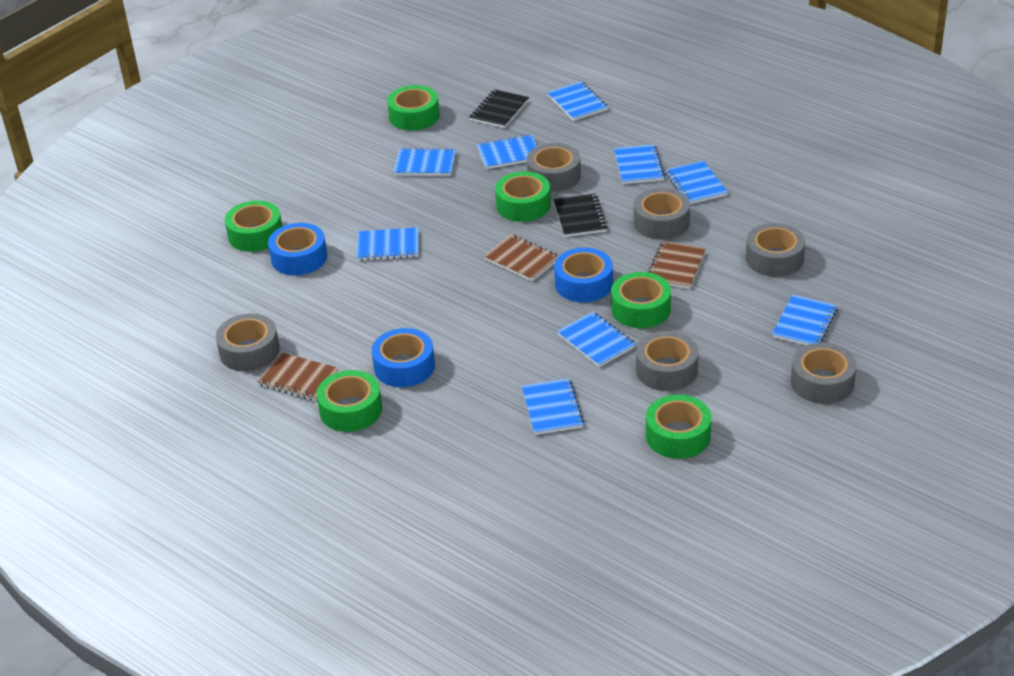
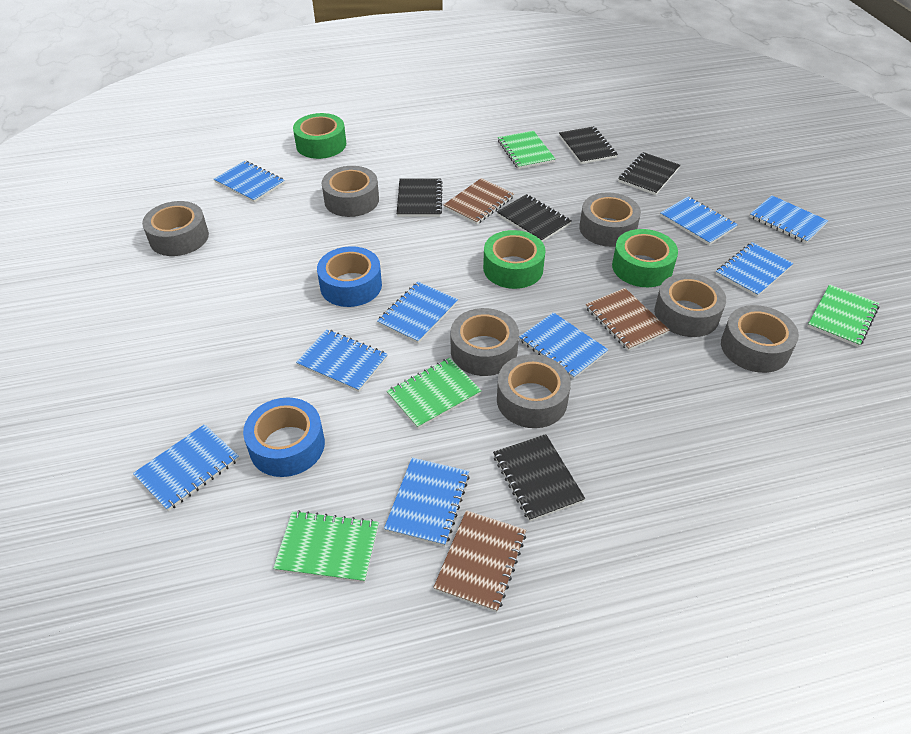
black notebook: 2 -> 5
blue tape: 3 -> 2
green notebook: 0 -> 4
green tape: 6 -> 3
grey tape: 6 -> 7

